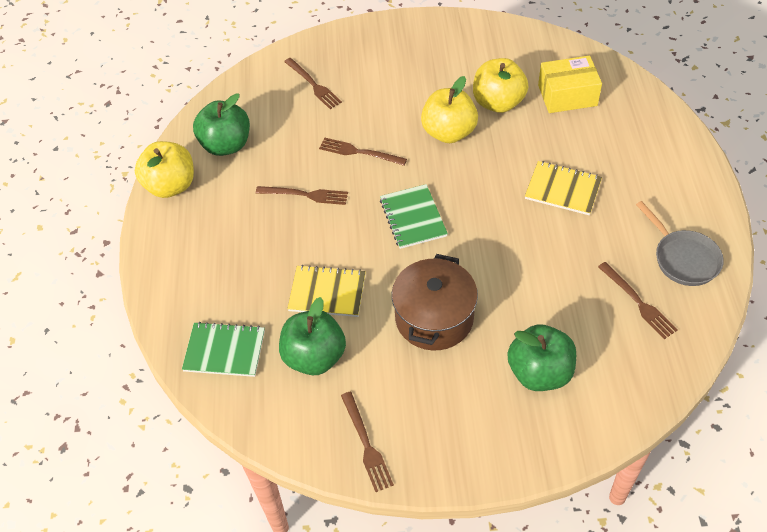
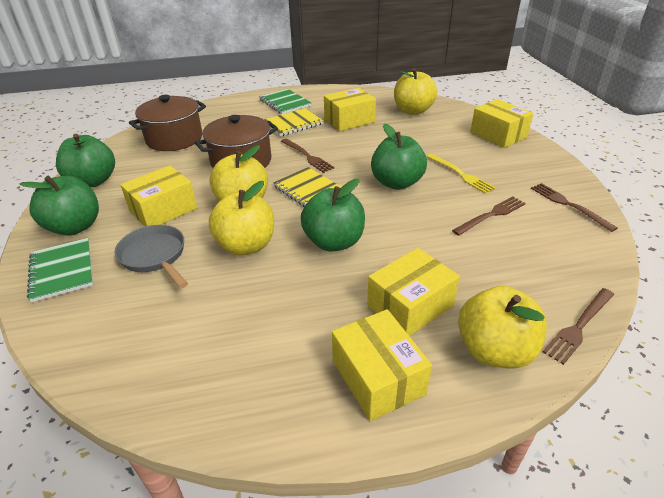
brown fork: 5 -> 4
brown pot: 1 -> 2
green apple: 3 -> 4
yellow apple: 3 -> 4
yellow box: 1 -> 5
yellow fork: 0 -> 1

